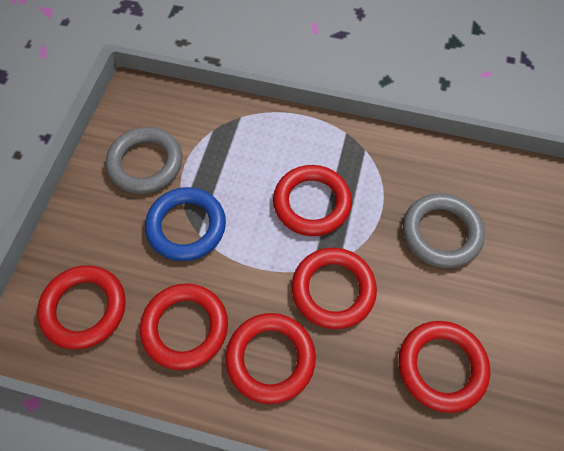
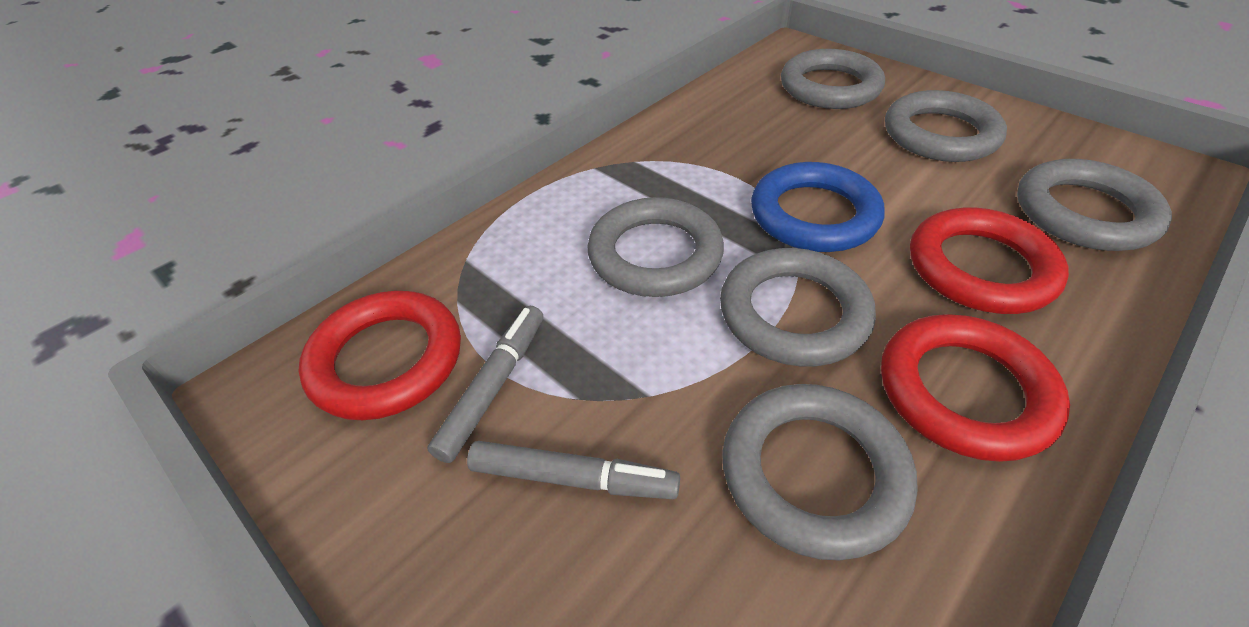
grey marker: 0 -> 2
grey ring: 2 -> 6
red ring: 6 -> 3

